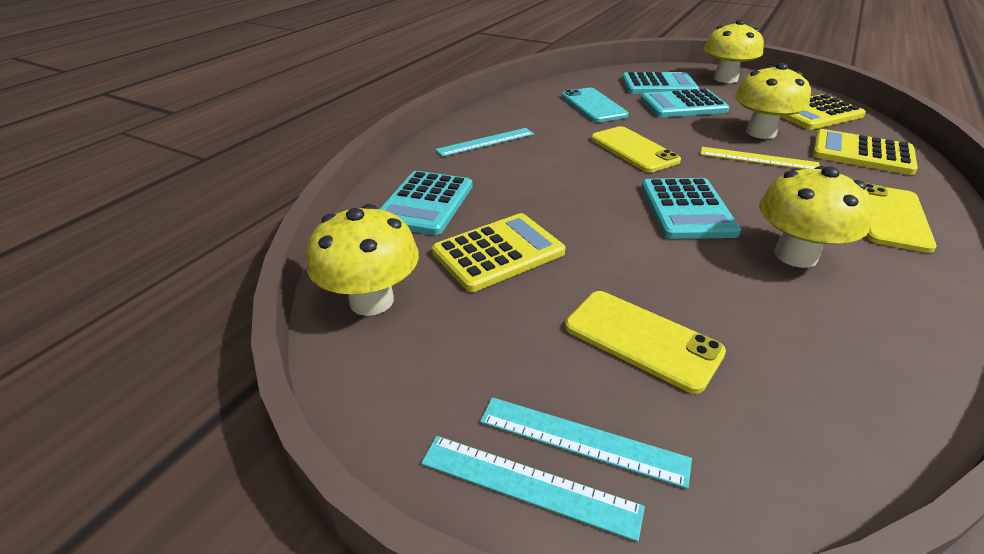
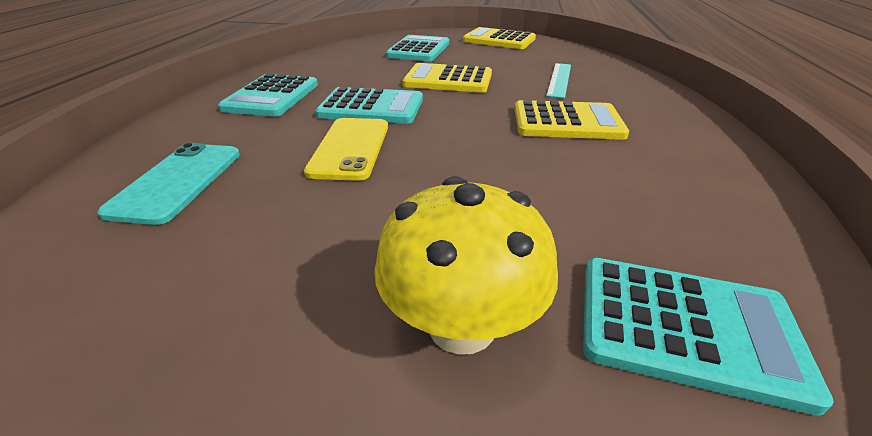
turquoise ruler: 3 -> 1
yellow mushroom: 4 -> 1
yellow phone: 3 -> 1
yellow ruler: 1 -> 0

